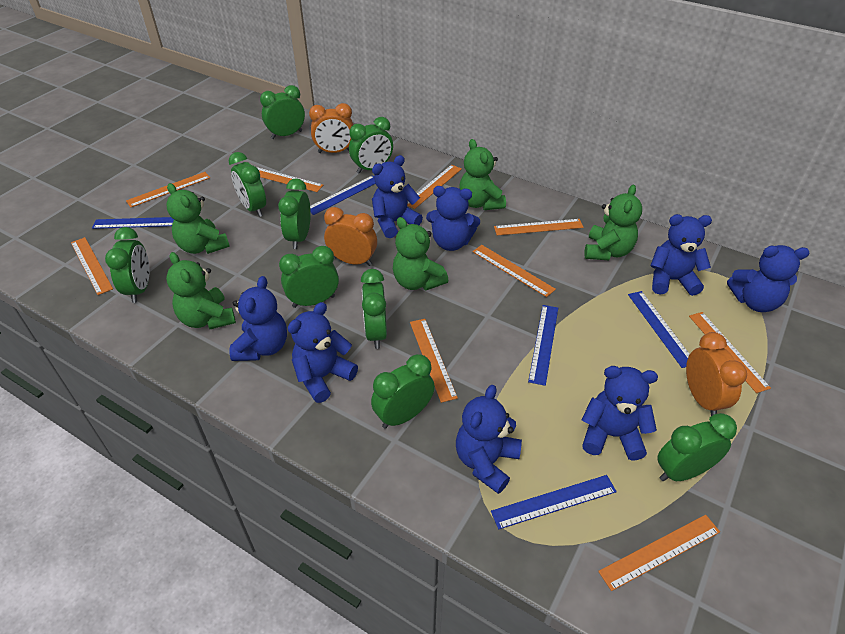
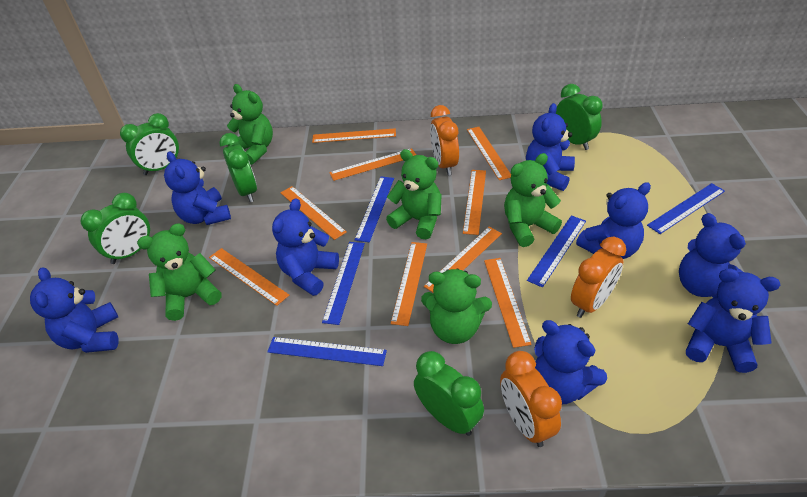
green clock: 9 -> 5

